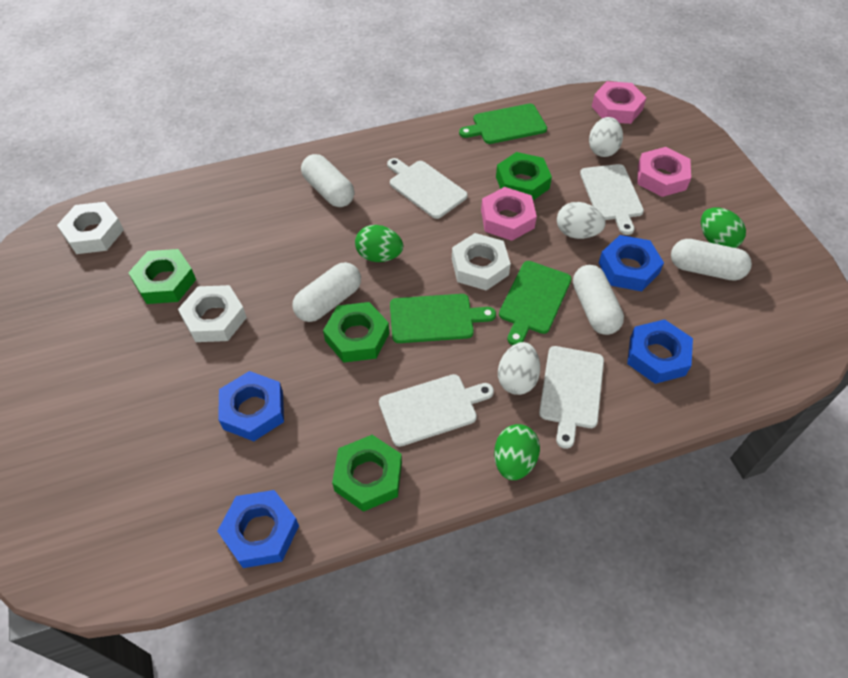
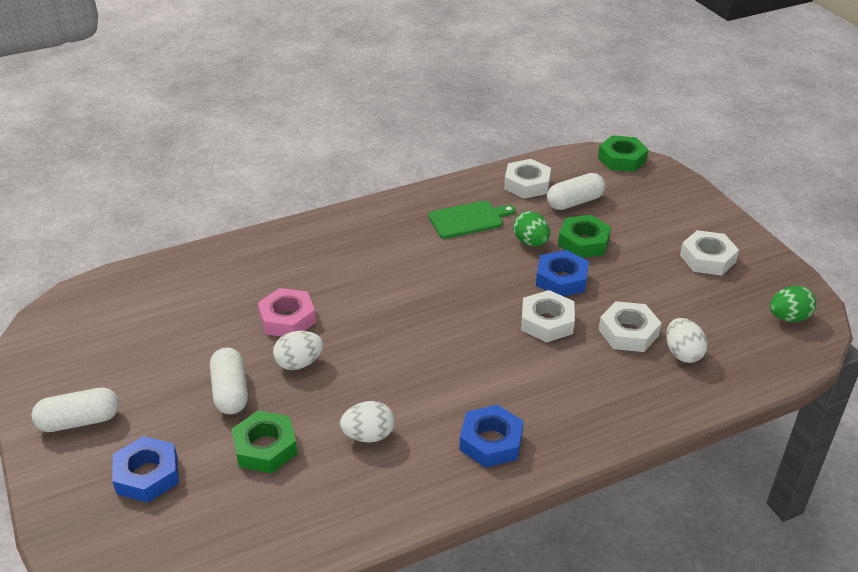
blue nut: 4 -> 3
green cutting board: 3 -> 1
green egg: 3 -> 2
green nut: 4 -> 3
pink nut: 3 -> 1
white capsule: 4 -> 3
white cutting board: 4 -> 0
white nut: 3 -> 4

